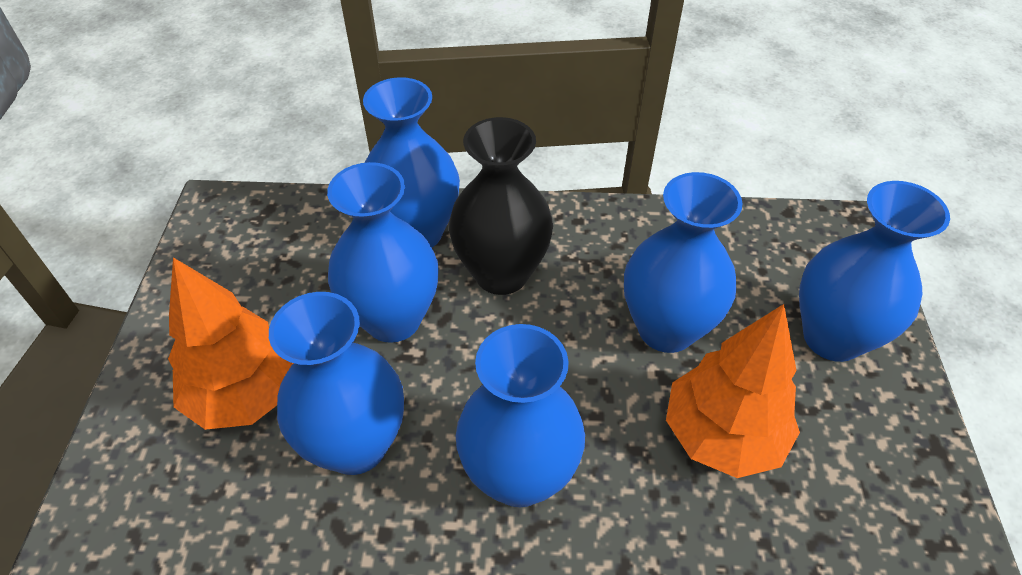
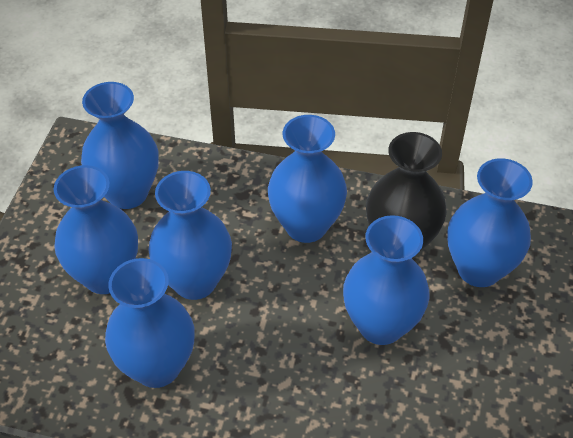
blue vase: 6 -> 7
orange tree: 2 -> 0

